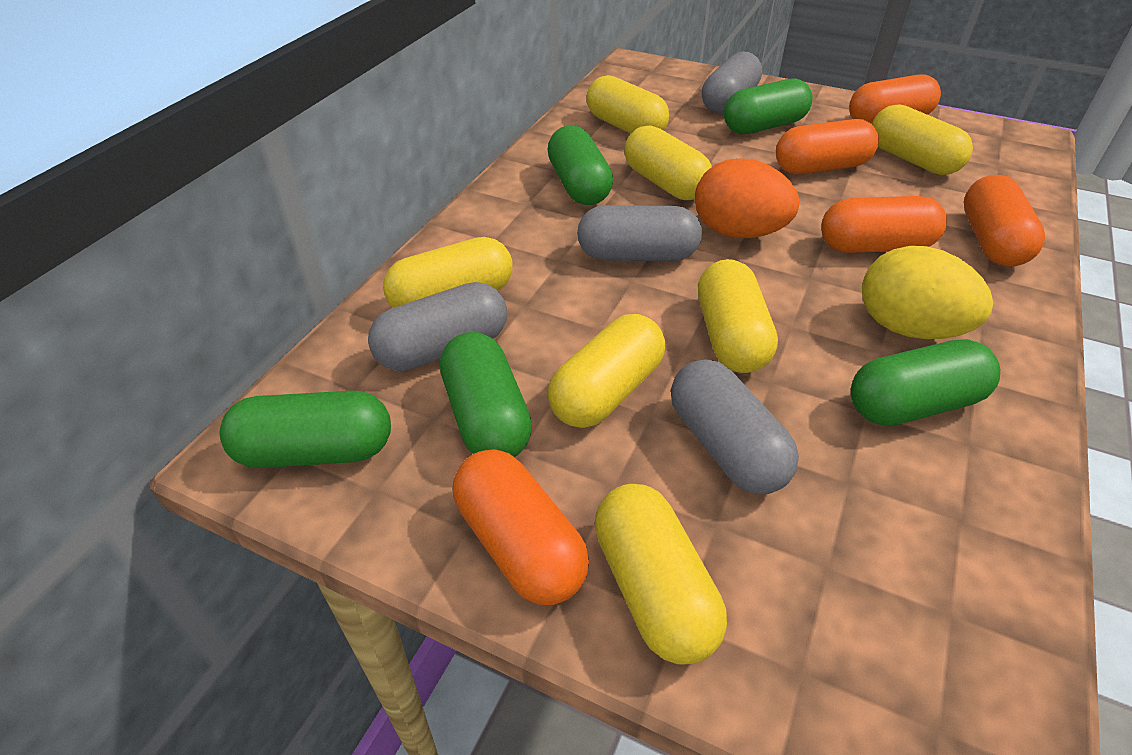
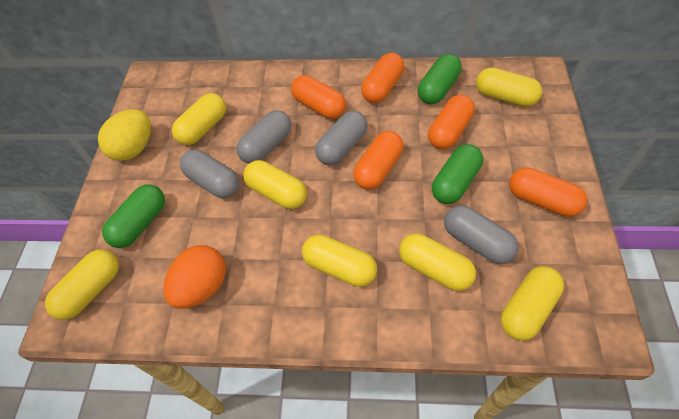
green capsule: 5 -> 3

